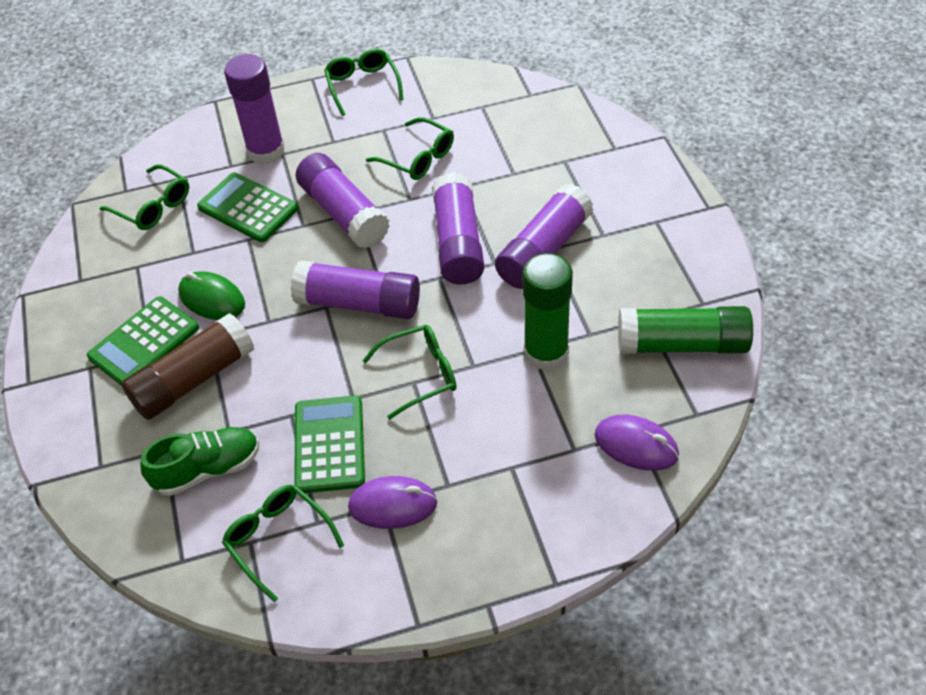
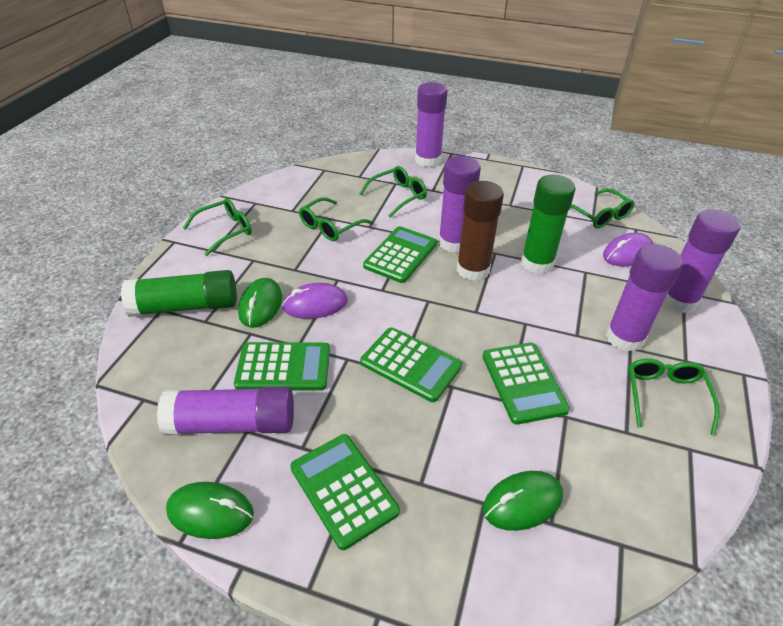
green calculator: 3 -> 5
green mouse: 1 -> 3
green shoe: 1 -> 0

